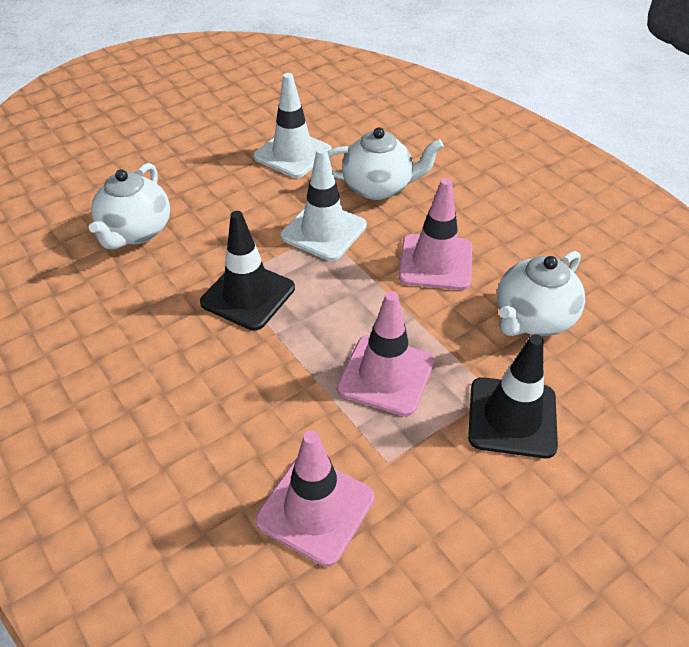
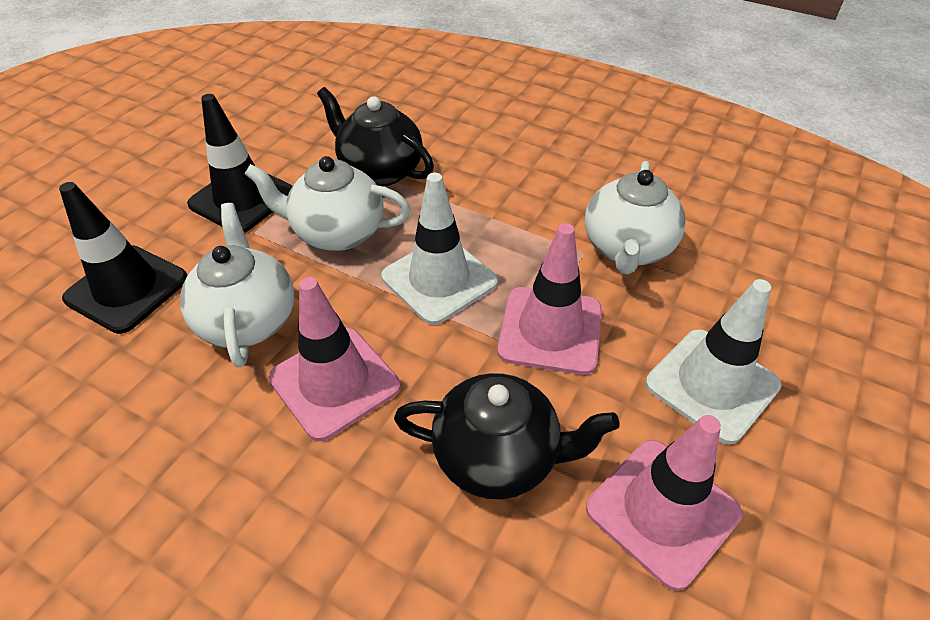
black teapot: 0 -> 2

